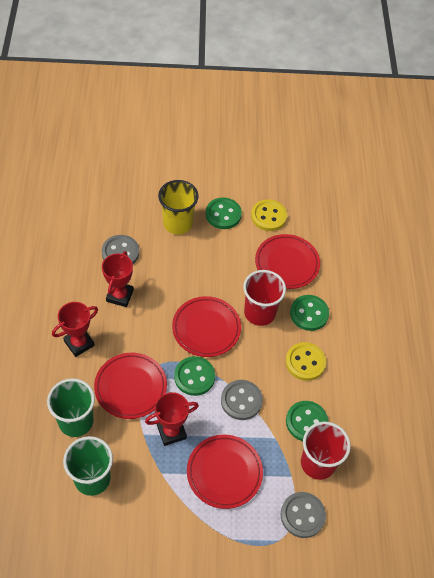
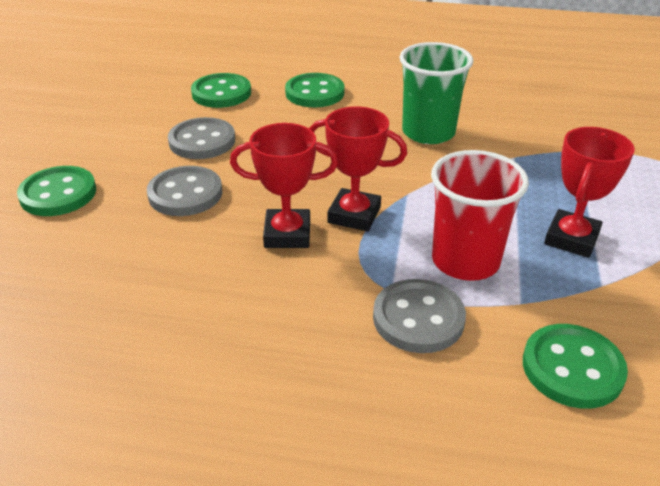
green cup: 2 -> 1
red cup: 2 -> 1
red plate: 4 -> 0
yellow button: 2 -> 0
yellow cup: 1 -> 0

